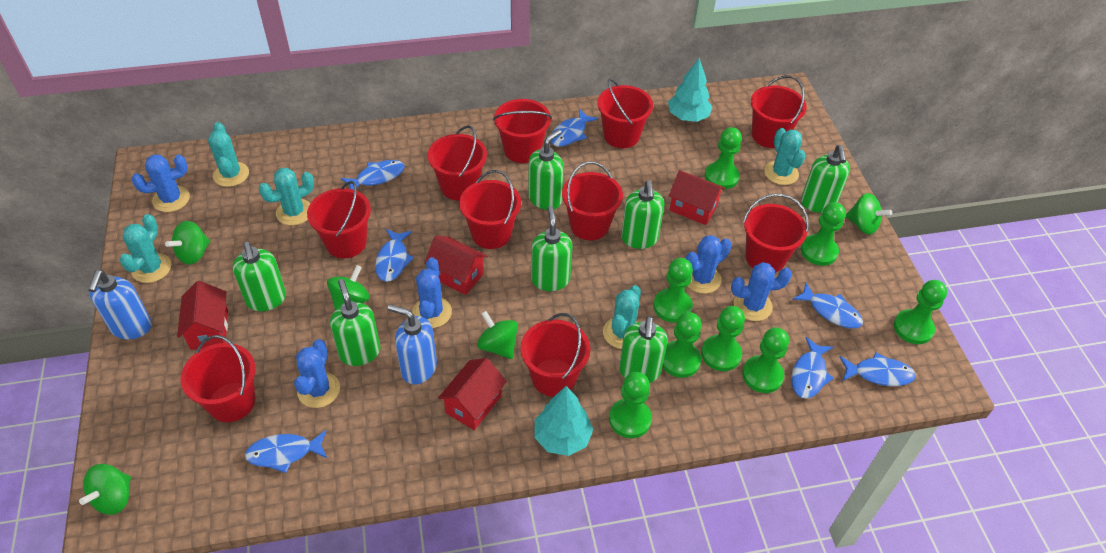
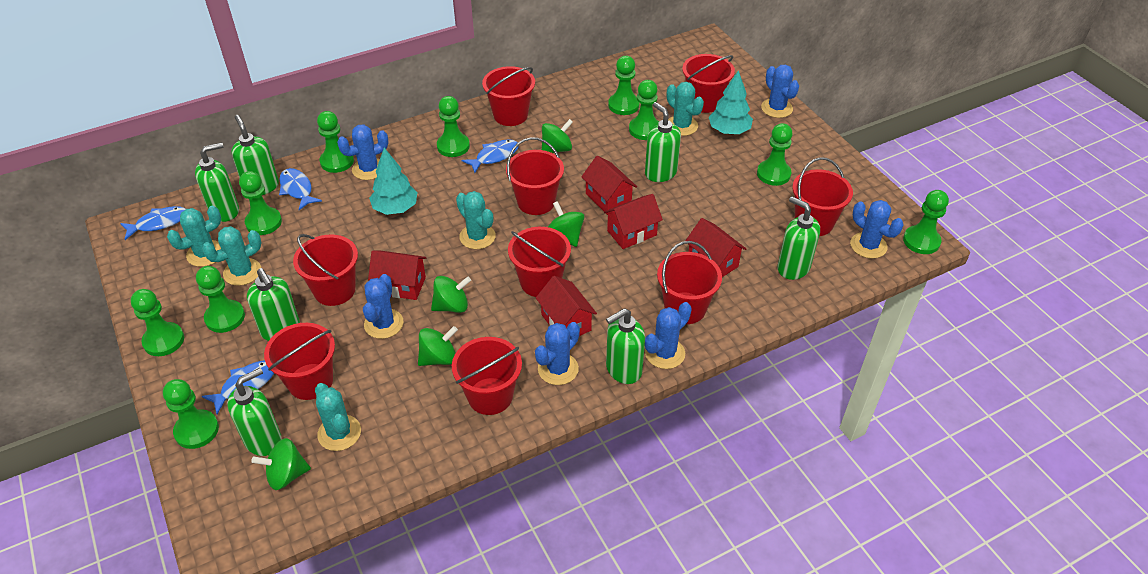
blue cactus: 5 -> 6
blue fish: 7 -> 4
blue soap dispenser: 2 -> 0
green pawn: 8 -> 10
red bucket: 10 -> 9
red house: 4 -> 5

